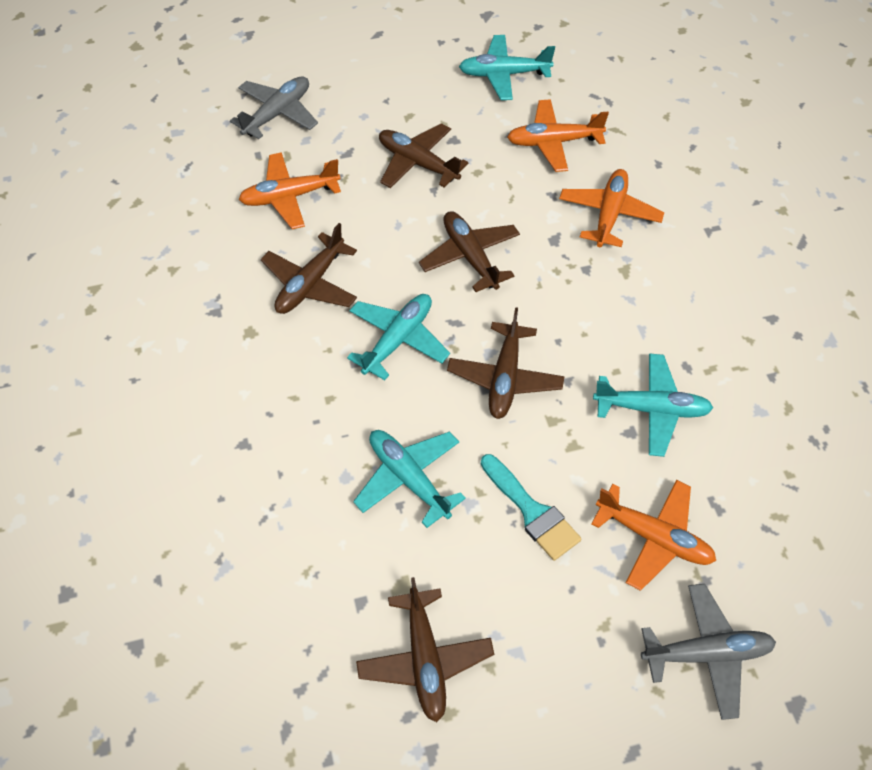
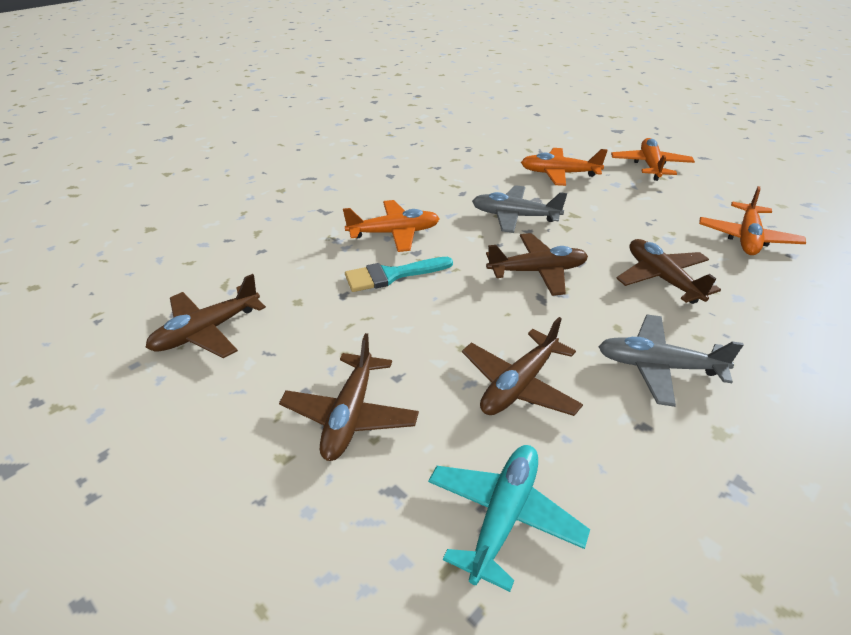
turquoise plane: 4 -> 1

